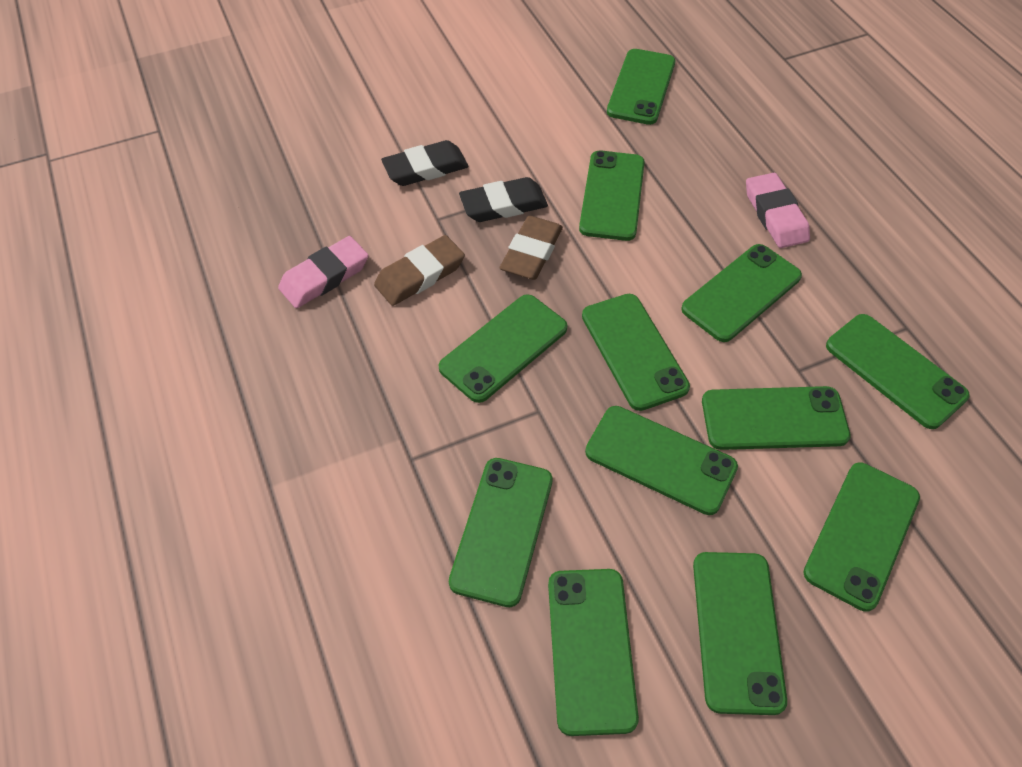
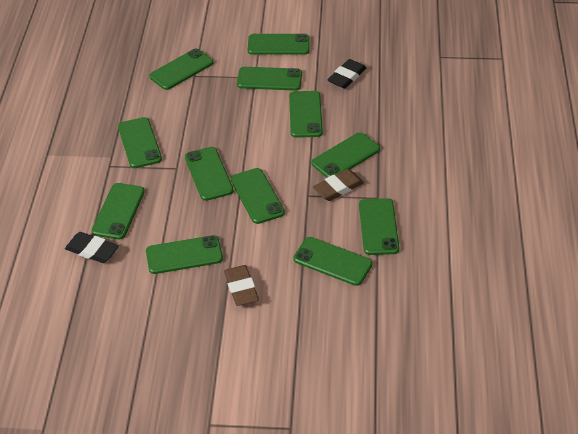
pink eraser: 2 -> 0

